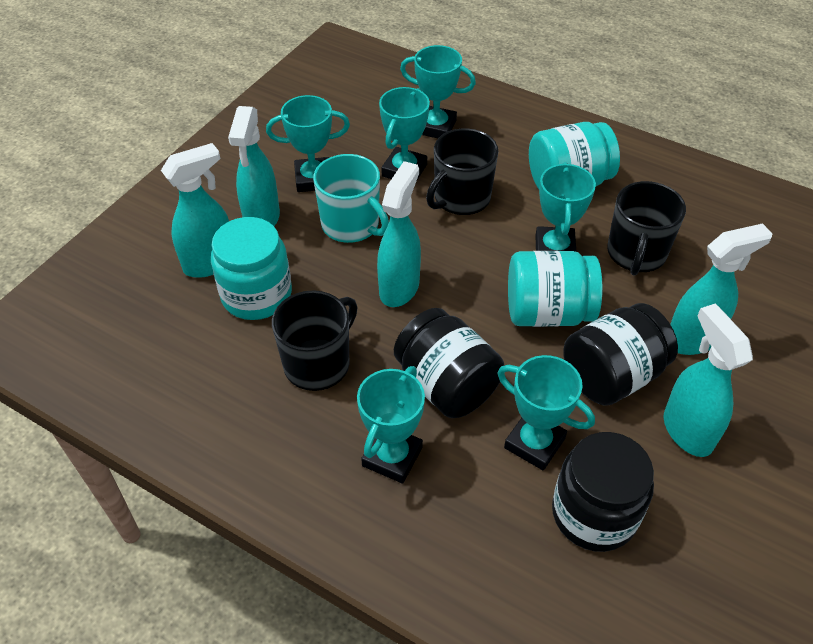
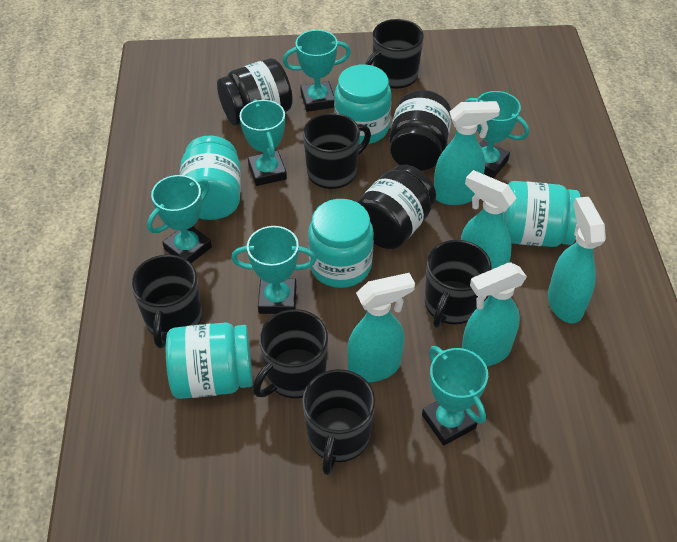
black mug: 3 -> 6
turquoise jar: 3 -> 5
turquoise mug: 1 -> 0

